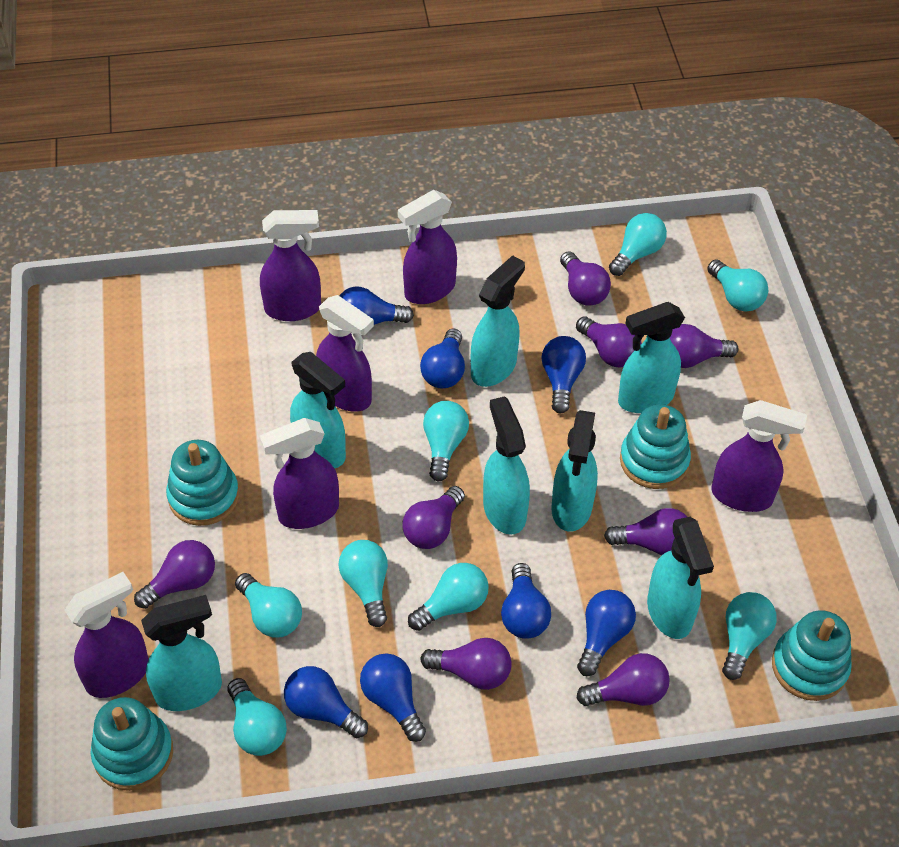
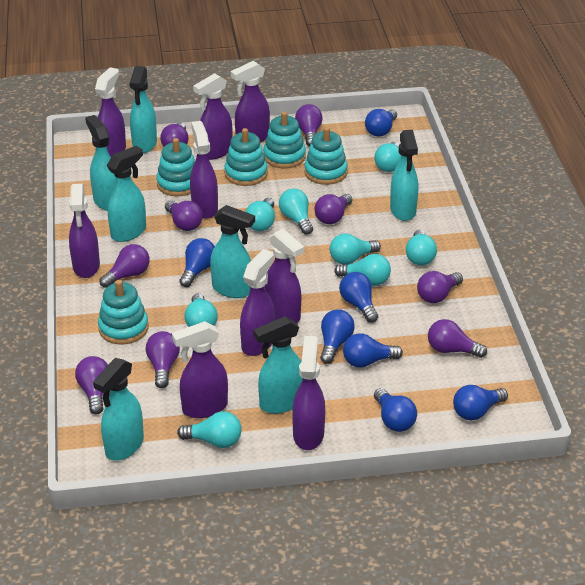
purple light bulb: 8 -> 9
purple spray bottle: 6 -> 9
turquoise stacking toy: 4 -> 5

